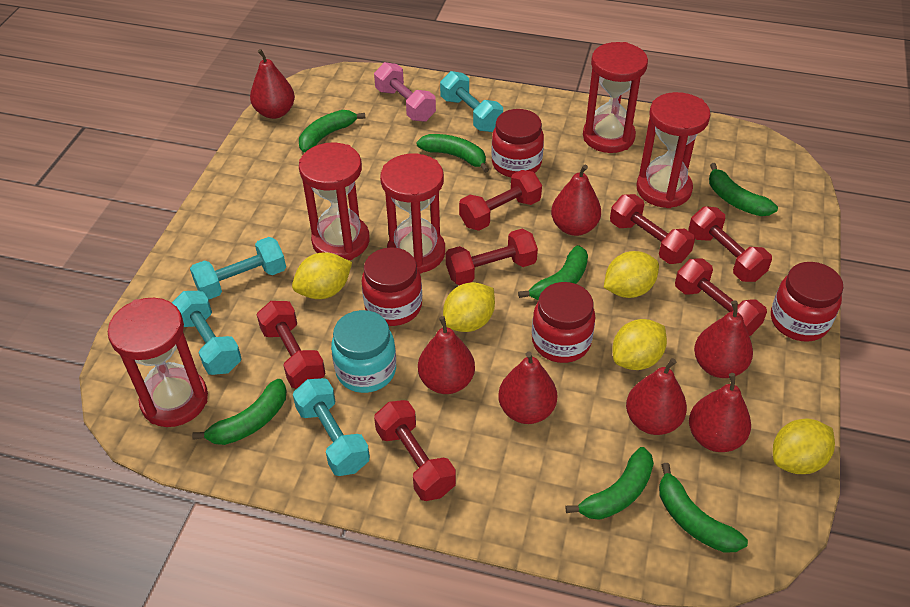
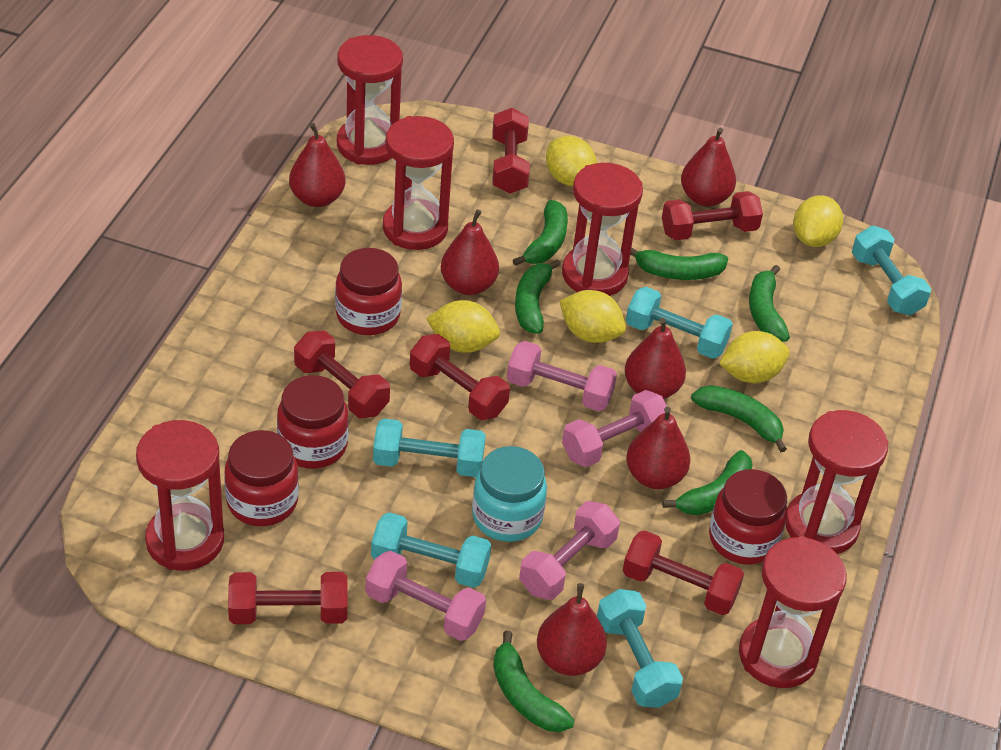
pink dumbbell: 1 -> 4
red dumbbell: 7 -> 6
red hourglass: 5 -> 6
red pear: 7 -> 6
turquoise dumbbell: 4 -> 5

